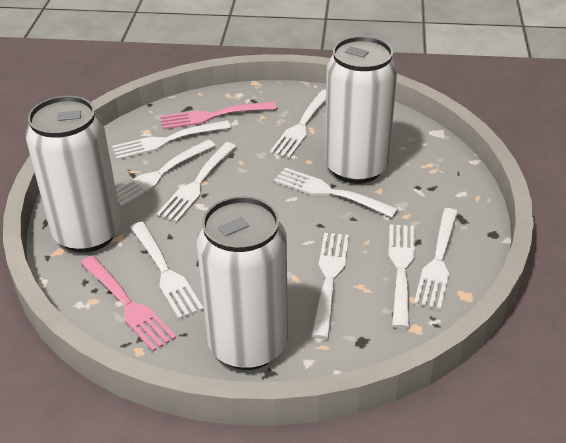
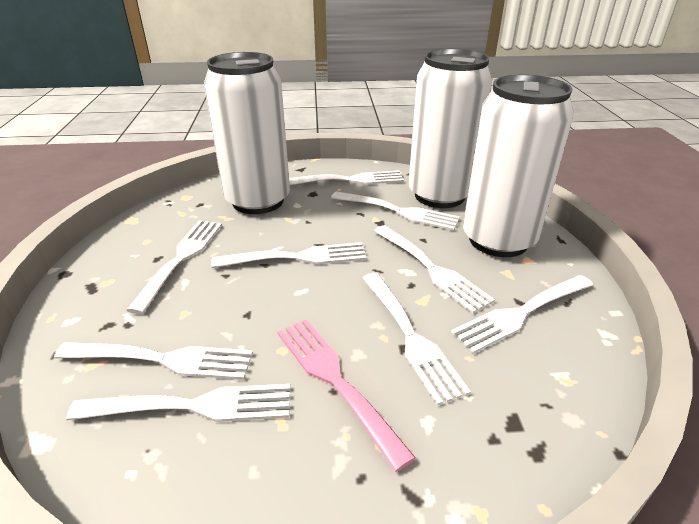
pink fork: 2 -> 1

